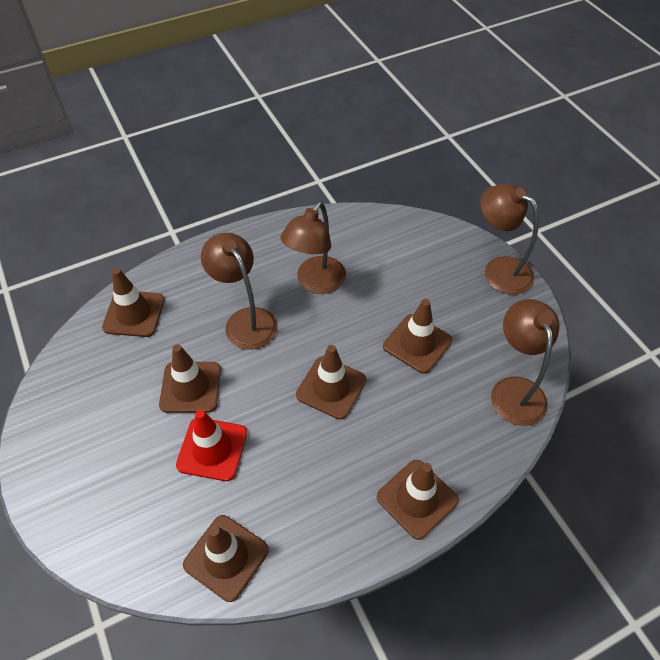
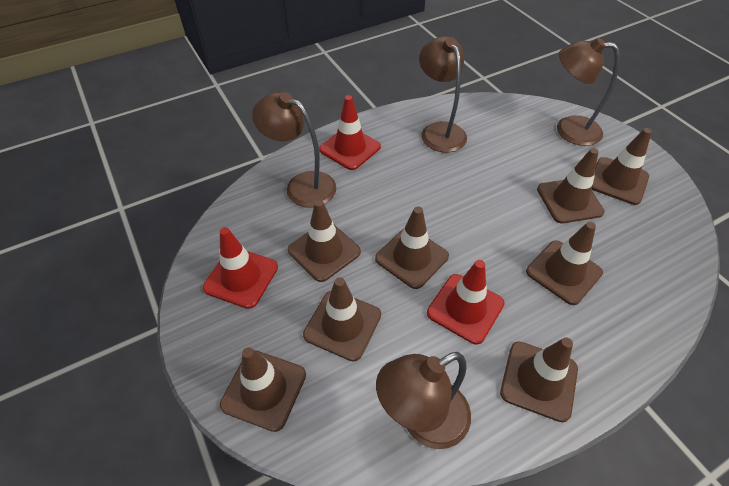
brown traffic cone: 6 -> 8
red traffic cone: 1 -> 3

